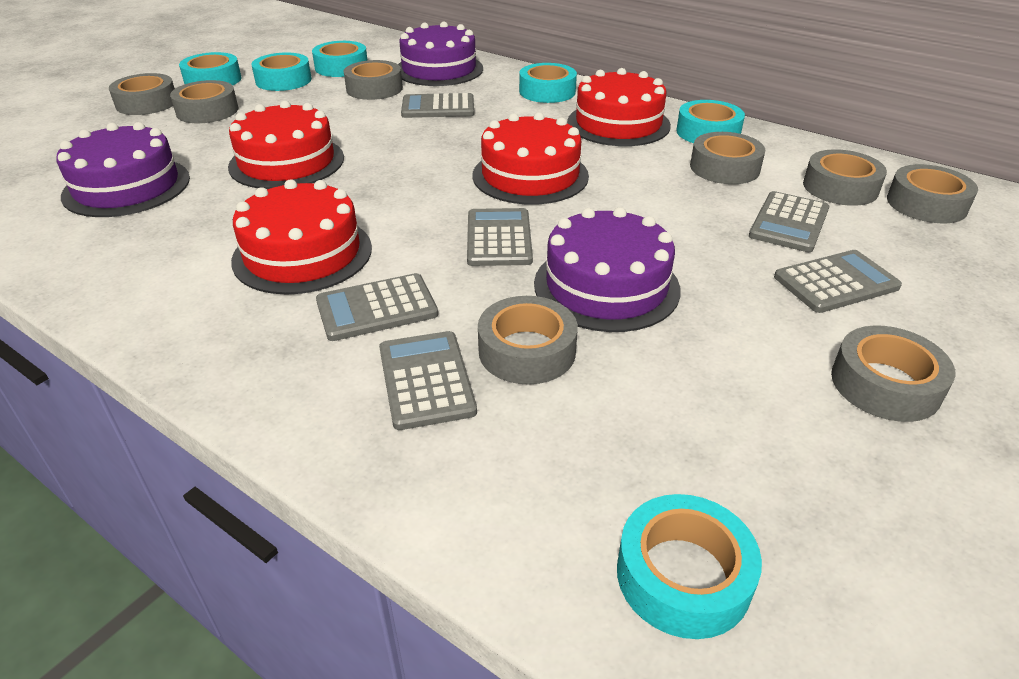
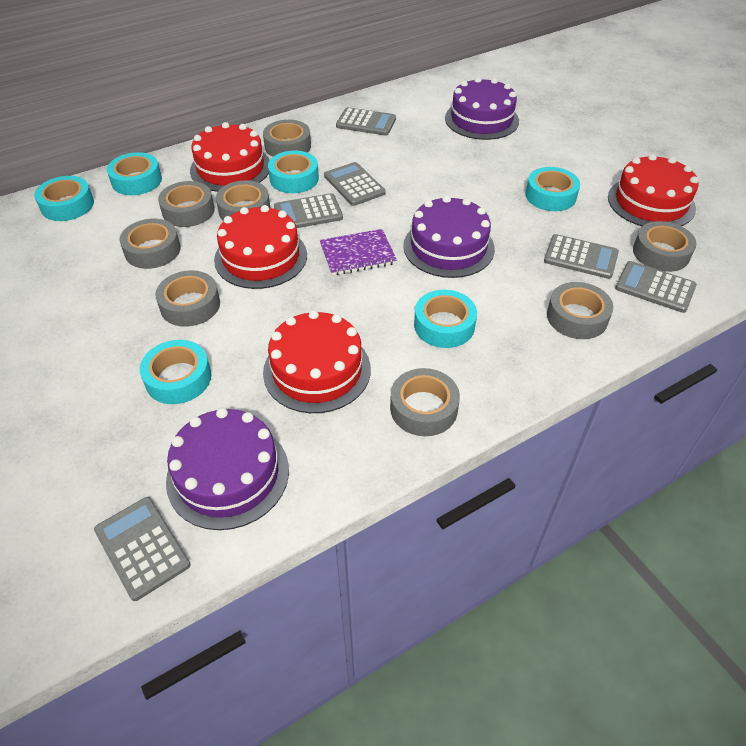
purple notebook: 0 -> 1

